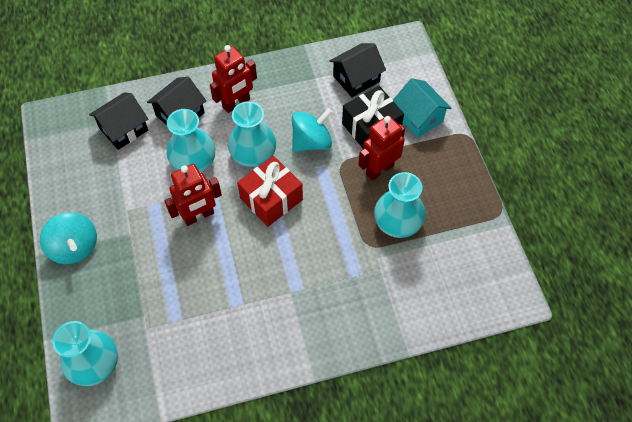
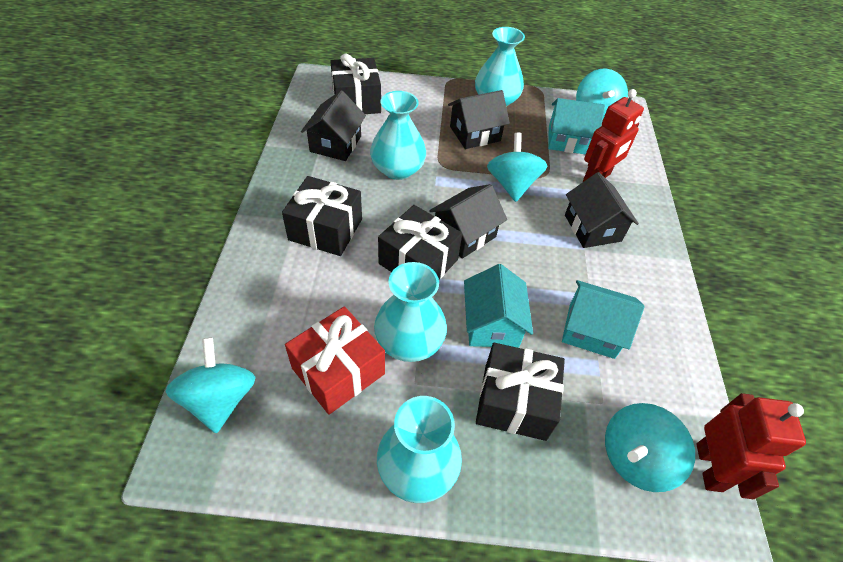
black gift: 1 -> 4
black house: 3 -> 4
red robot: 3 -> 2
turquoise house: 1 -> 3
turquoise spinning top: 2 -> 4

